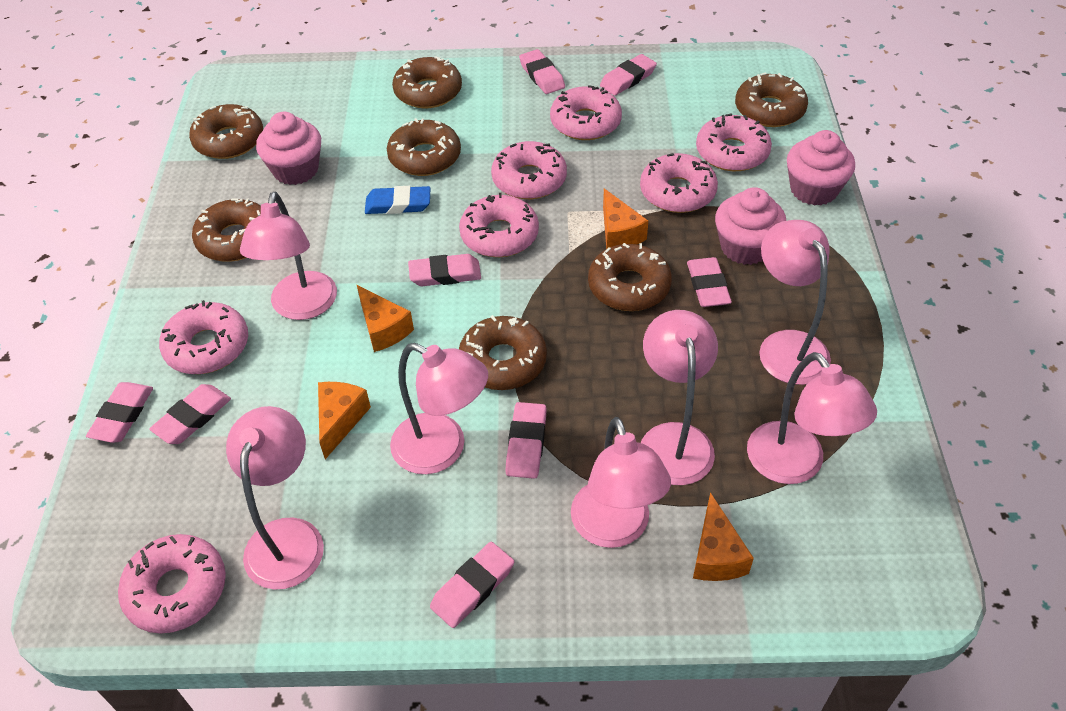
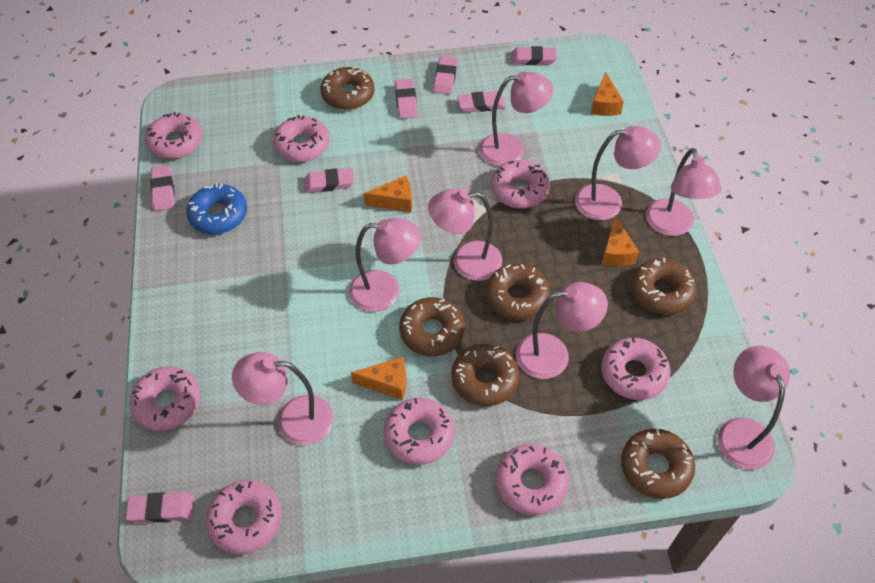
blue donut: 0 -> 1
blue eraser: 1 -> 0
brown donut: 7 -> 6
pink cupcake: 3 -> 0
pink donut: 7 -> 8
pink eraser: 8 -> 7
pink lamp: 7 -> 8

